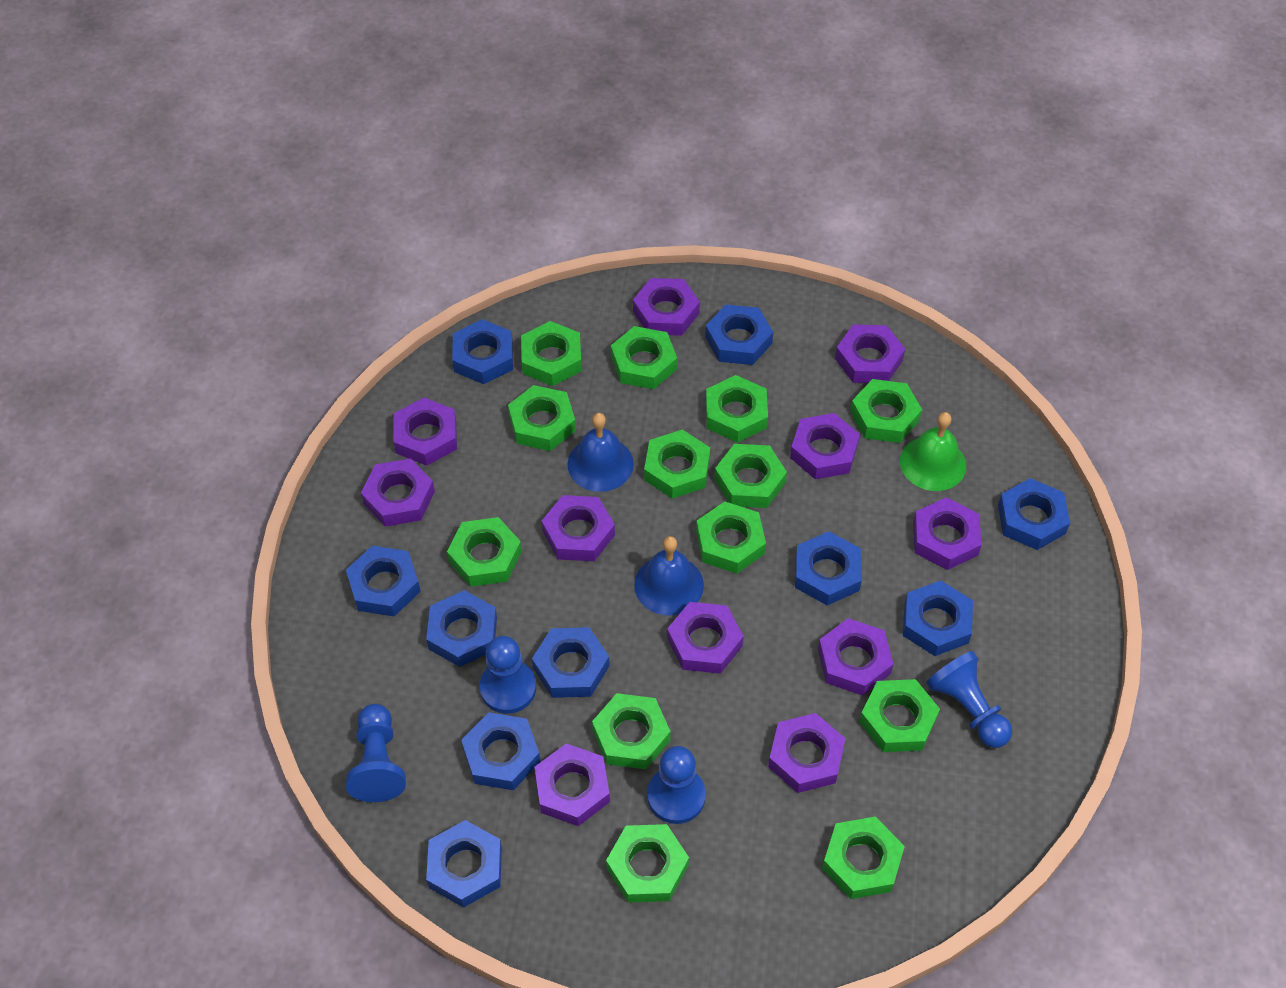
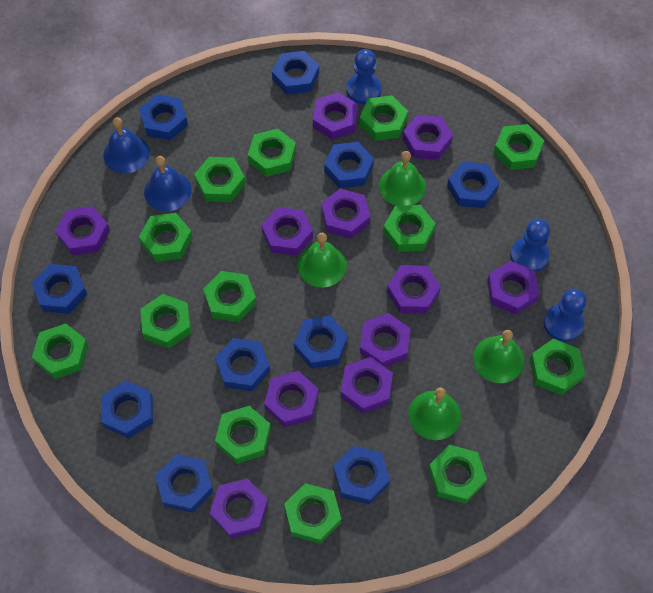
blue pawn: 4 -> 3
green bell: 1 -> 4

